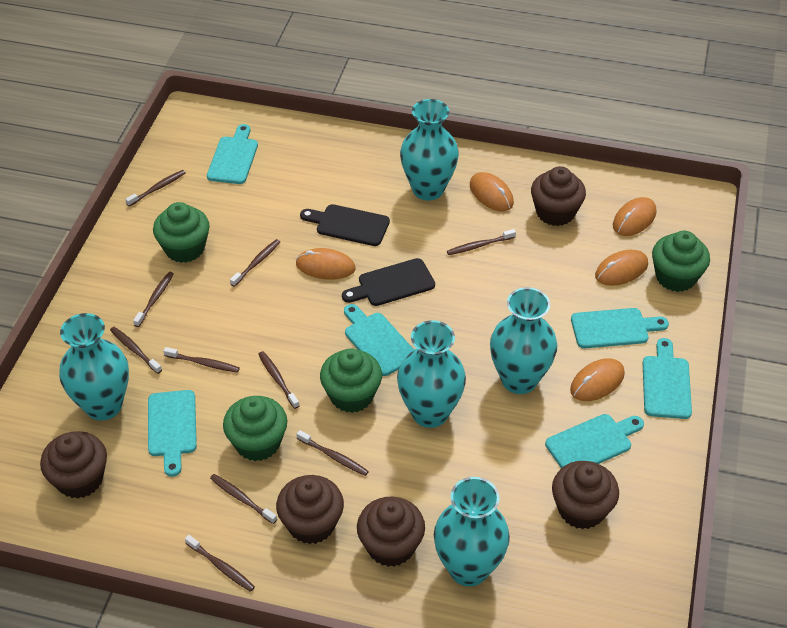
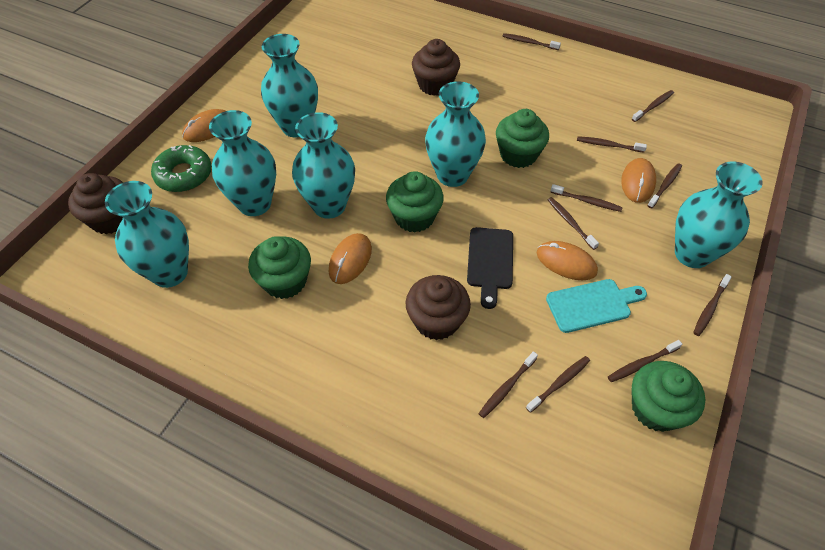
black cutting board: 2 -> 1
brown cupcake: 5 -> 3
green donut: 0 -> 1
orange mouse: 5 -> 4
turquoise cutting board: 6 -> 1
turquoise vase: 5 -> 6

